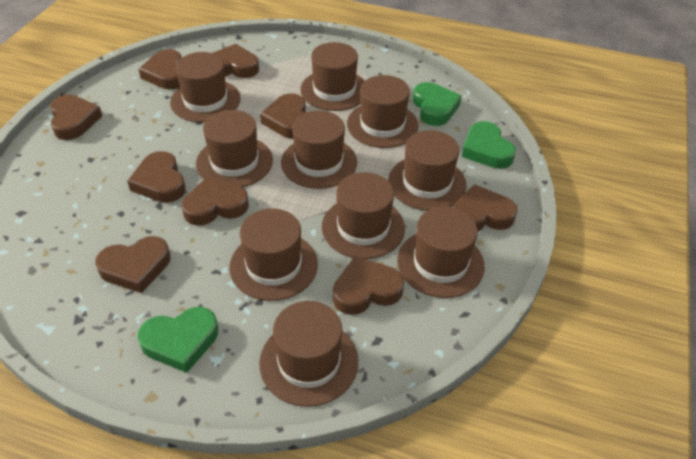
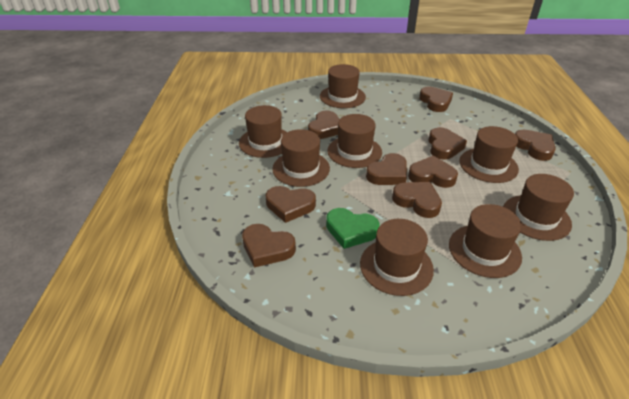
brown hat: 10 -> 8
green heart: 3 -> 1

